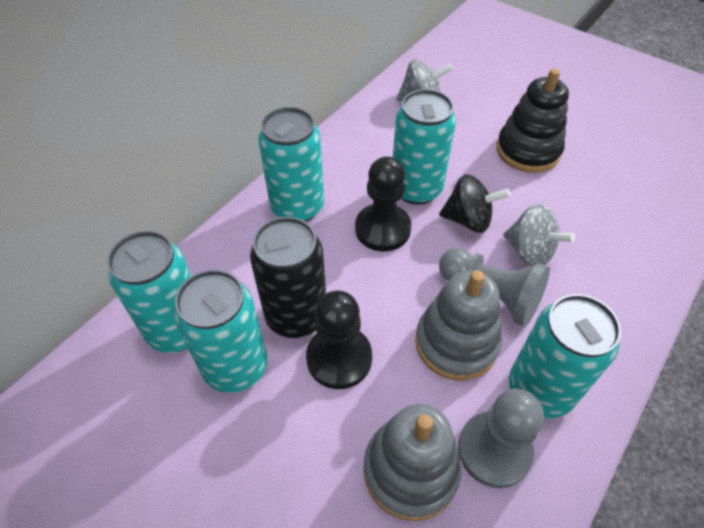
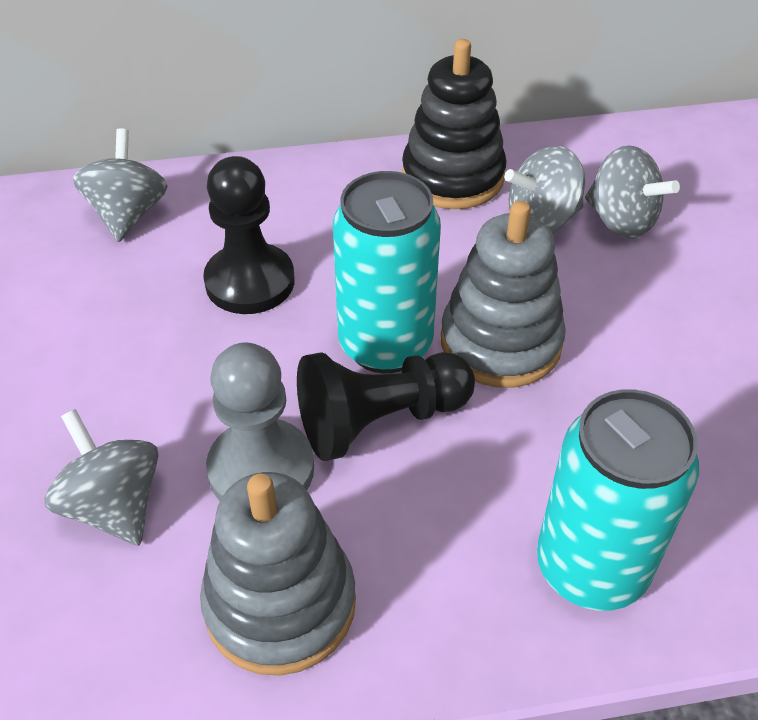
black can: 1 -> 0
black spinning top: 1 -> 0
grey pawn: 2 -> 1
grey spinning top: 2 -> 4
turquoise can: 5 -> 2

